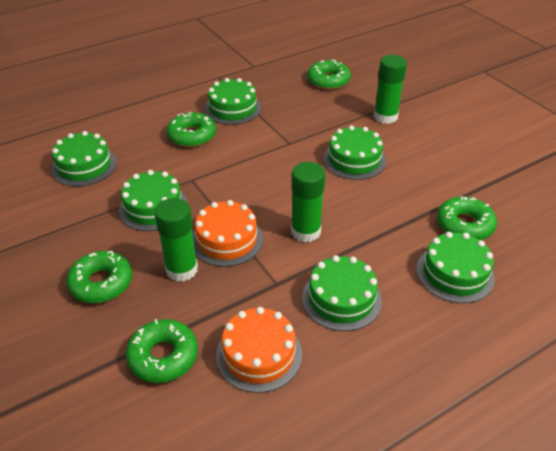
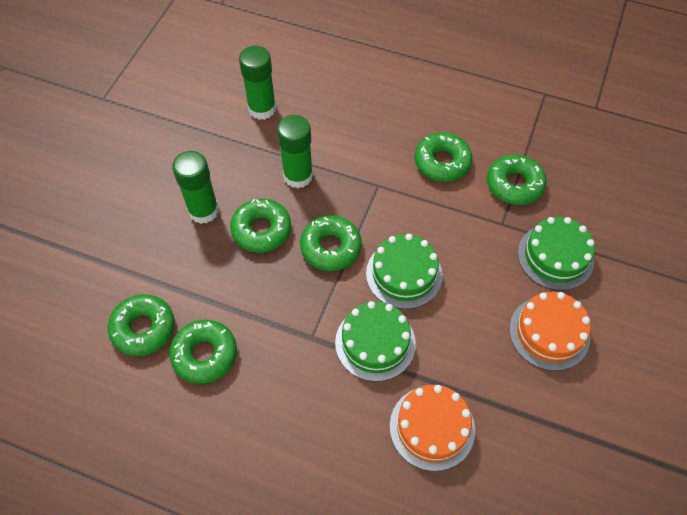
green cake: 6 -> 3
green donut: 5 -> 6

